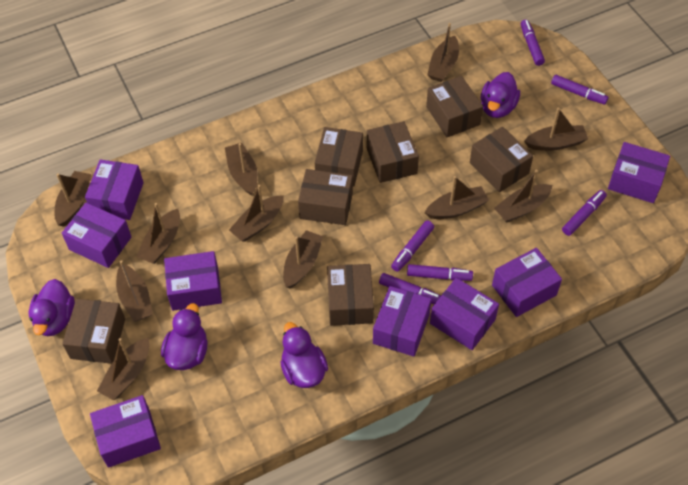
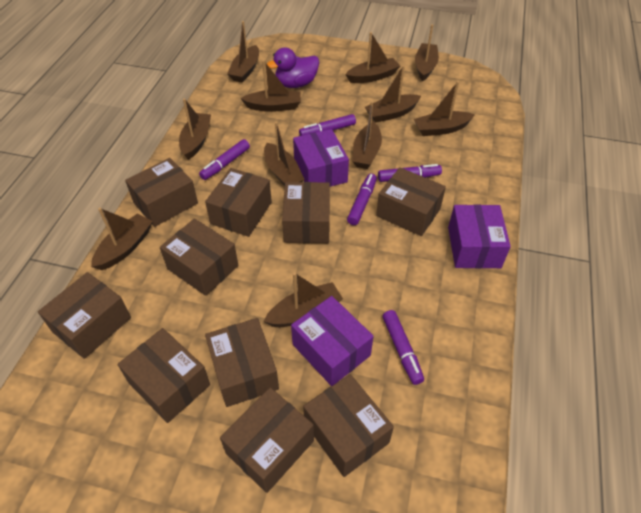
brown box: 7 -> 10
purple box: 8 -> 3
purple duck: 4 -> 1
purple marker: 6 -> 5

